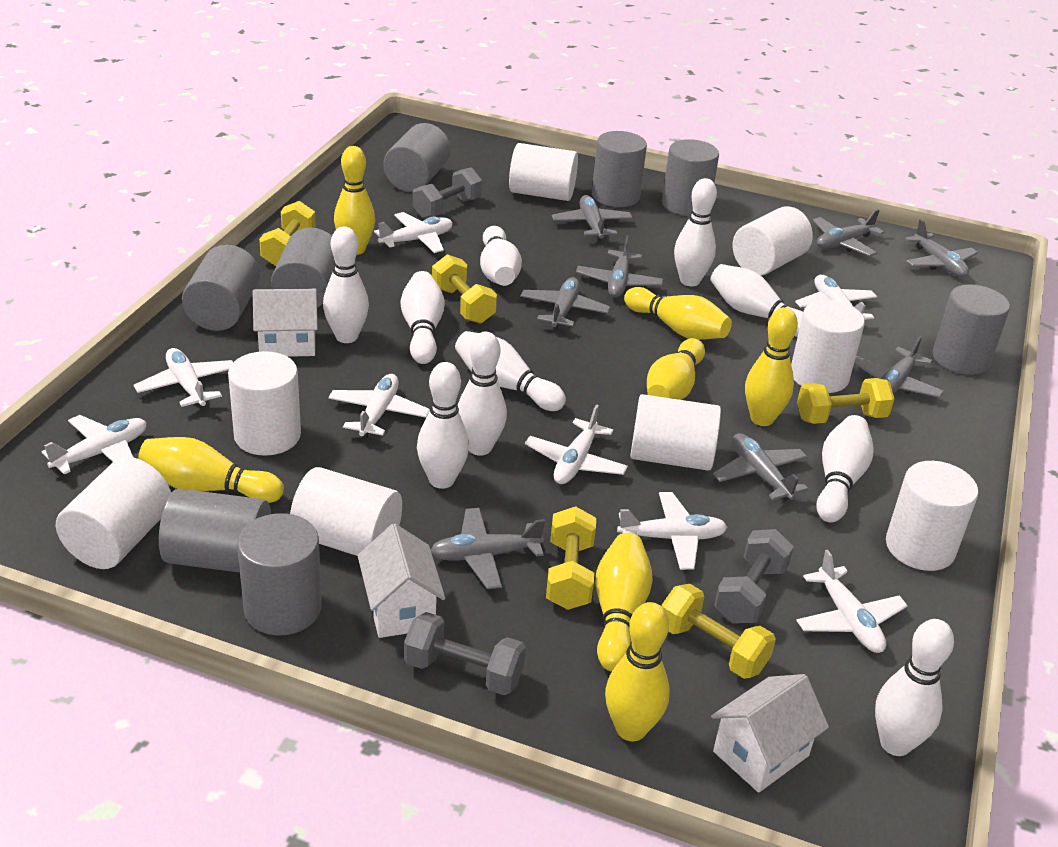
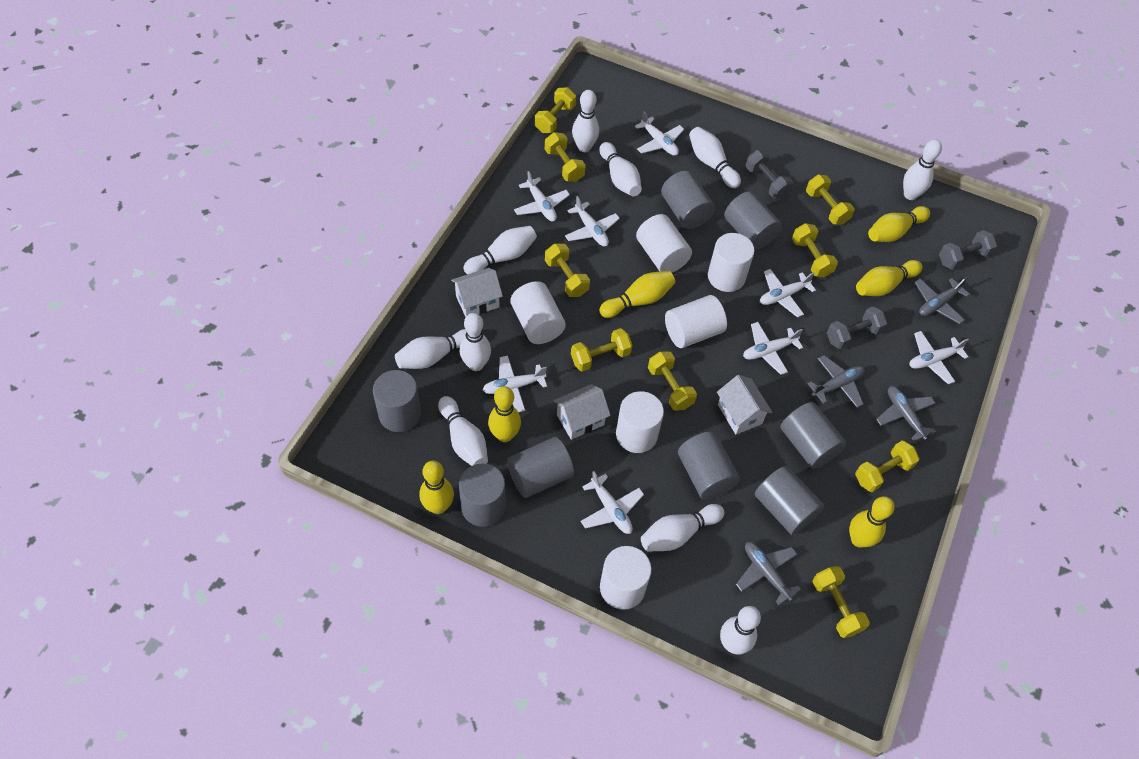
grey plane: 8 -> 4
white cylinder: 8 -> 6
yellow bowling pin: 7 -> 6
yellow dumbbell: 5 -> 9

